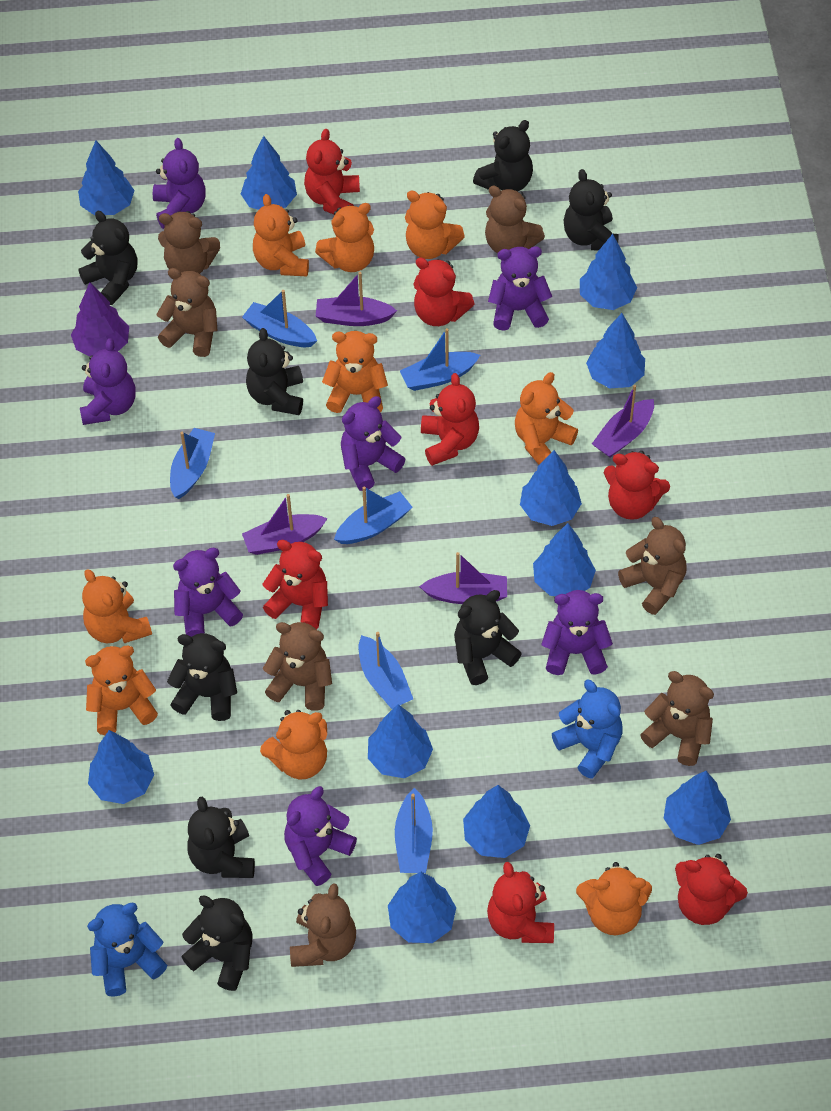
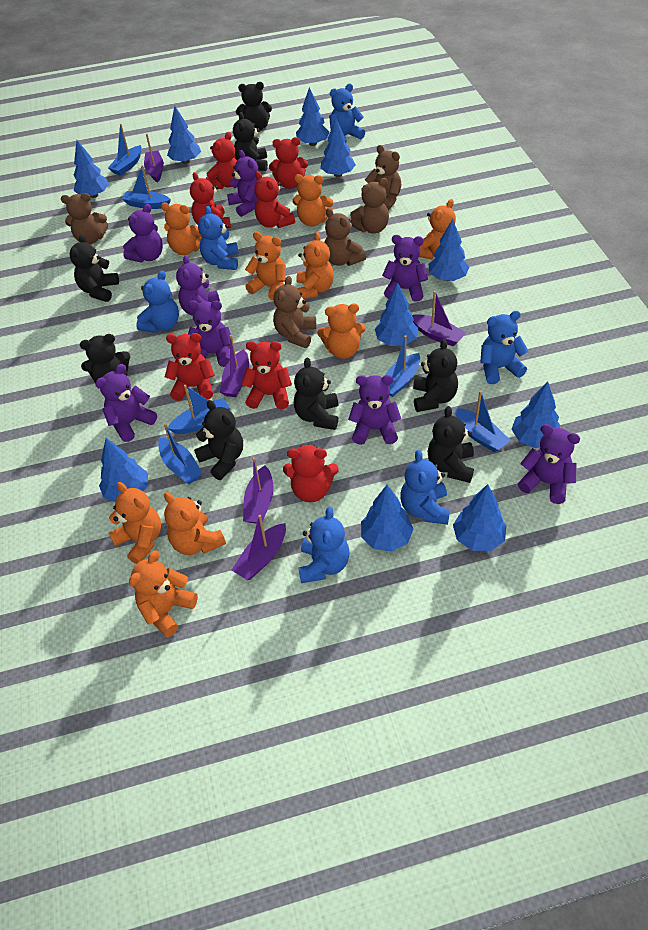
blue teddy bear: 2 -> 6
blue tree: 11 -> 10
brown teddy bear: 7 -> 5
purple boat: 4 -> 5
purple teddy bear: 7 -> 8
purple tree: 1 -> 0

